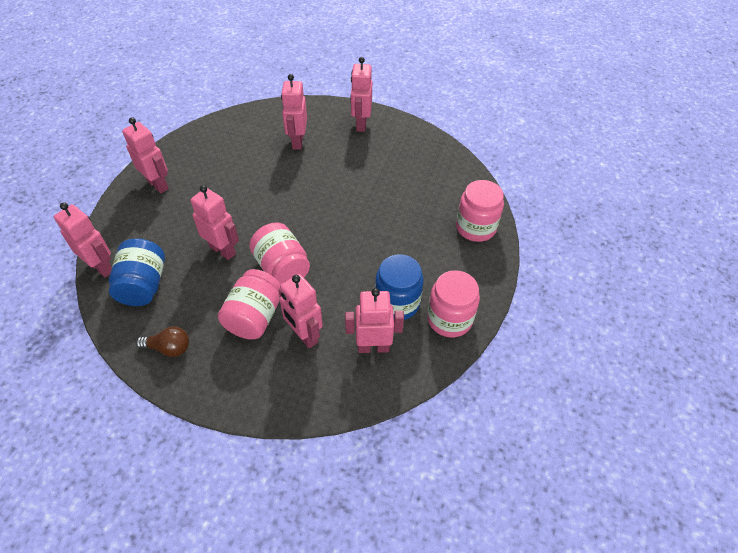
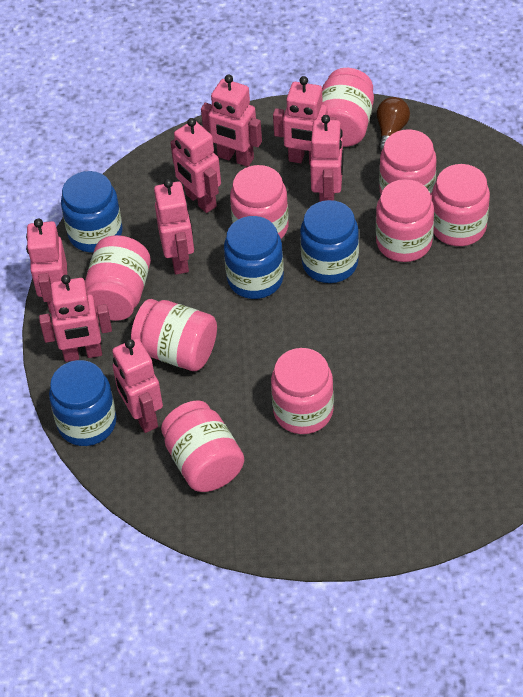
blue jar: 2 -> 4
pink jar: 4 -> 9
pink robot: 7 -> 8

